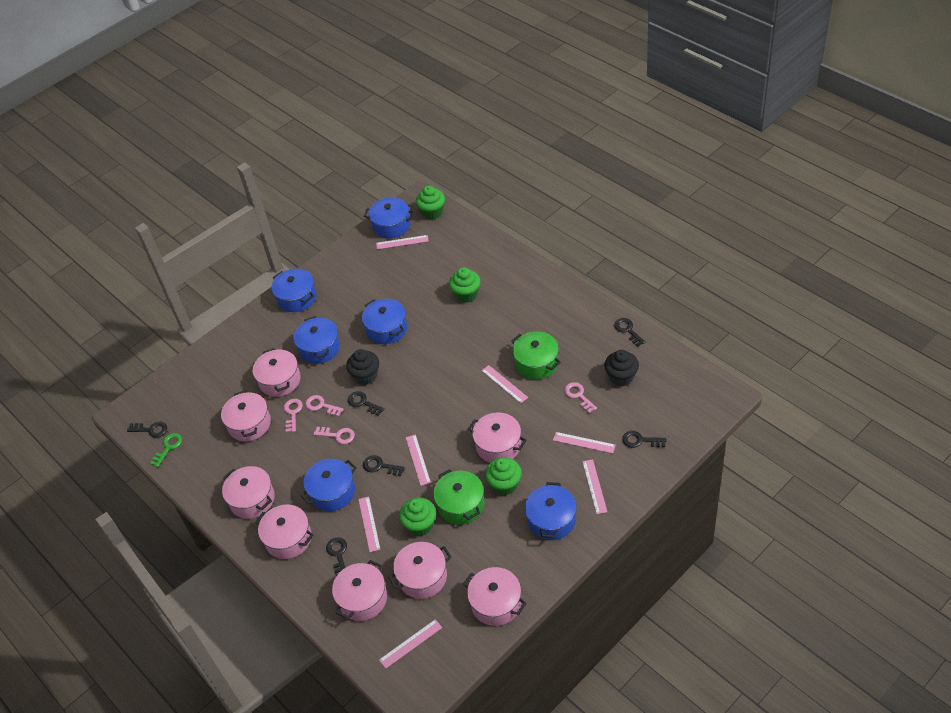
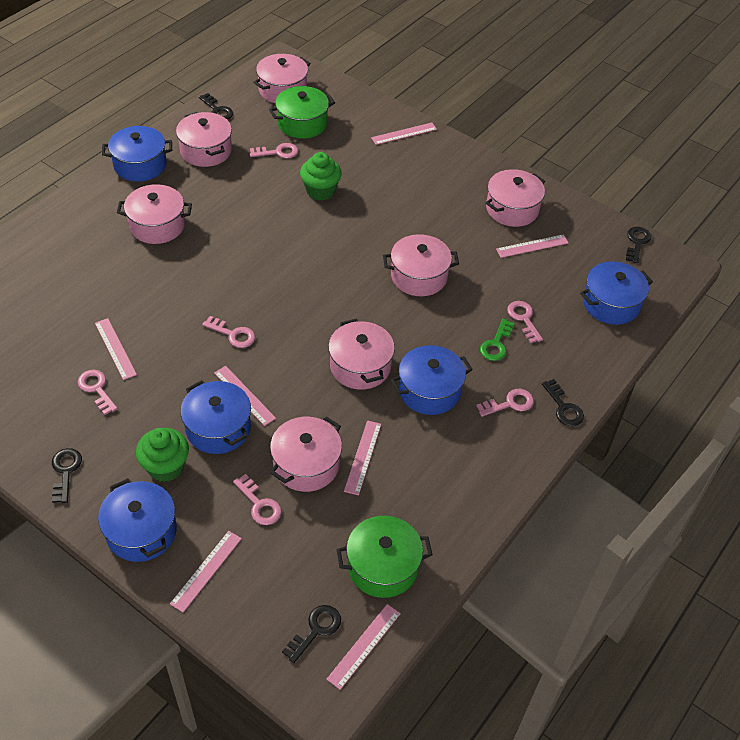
black cupcake: 2 -> 0
black key: 6 -> 5
blue pot: 6 -> 5
green cupcake: 4 -> 2
pink key: 4 -> 6
pink pot: 8 -> 7

